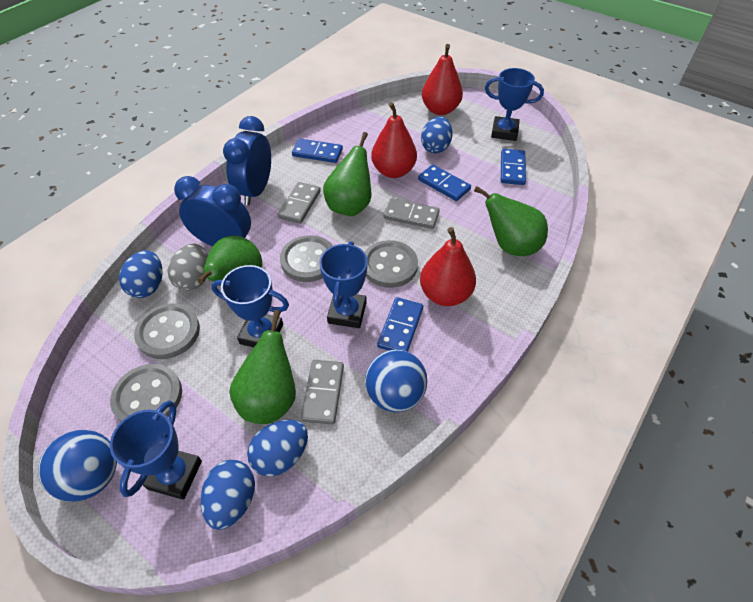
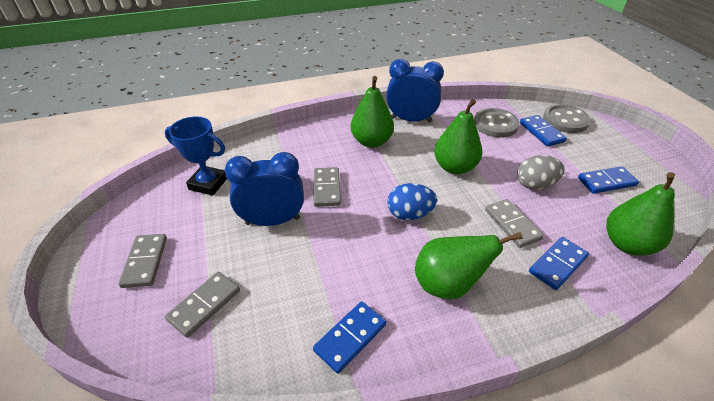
blue ball: 2 -> 0
blue egg: 4 -> 1
blue trophy: 4 -> 1
grey button: 4 -> 2
grey domino: 3 -> 4
red pear: 3 -> 0

